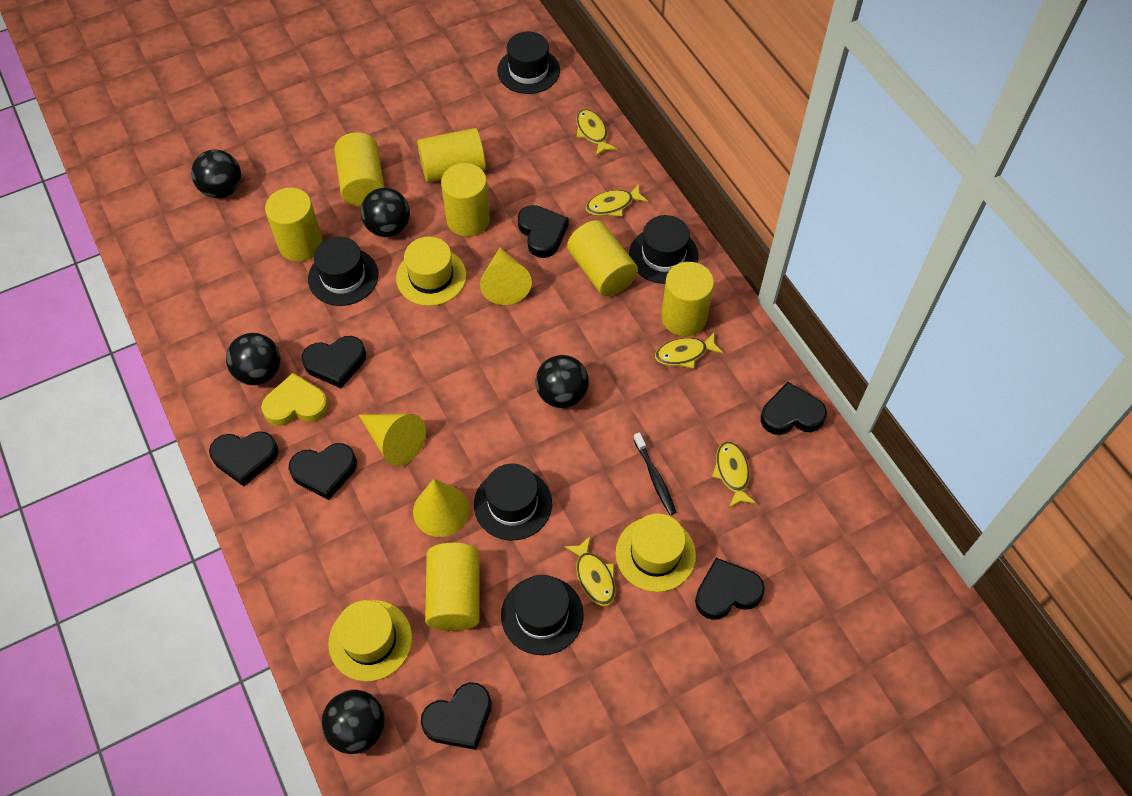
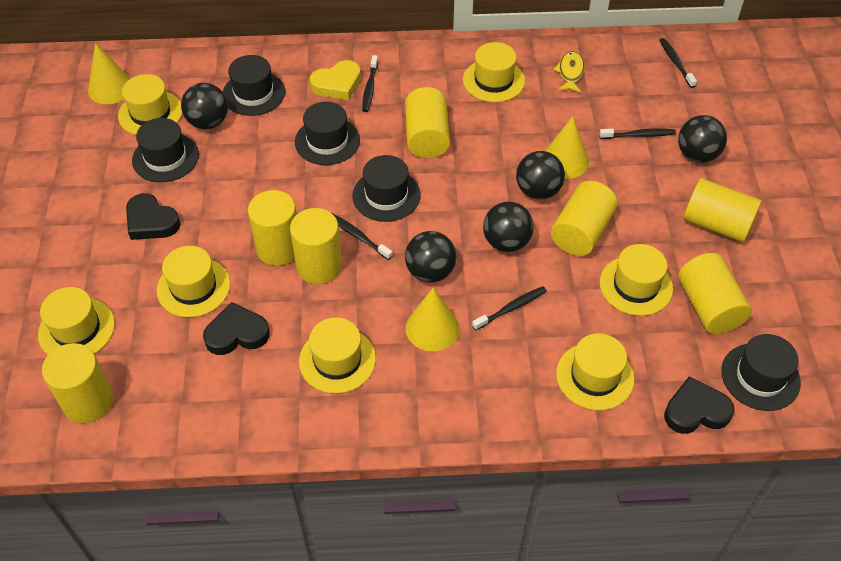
black heart: 7 -> 3
black toothbrush: 1 -> 5
yellow fish: 5 -> 1
yellow hat: 3 -> 7

